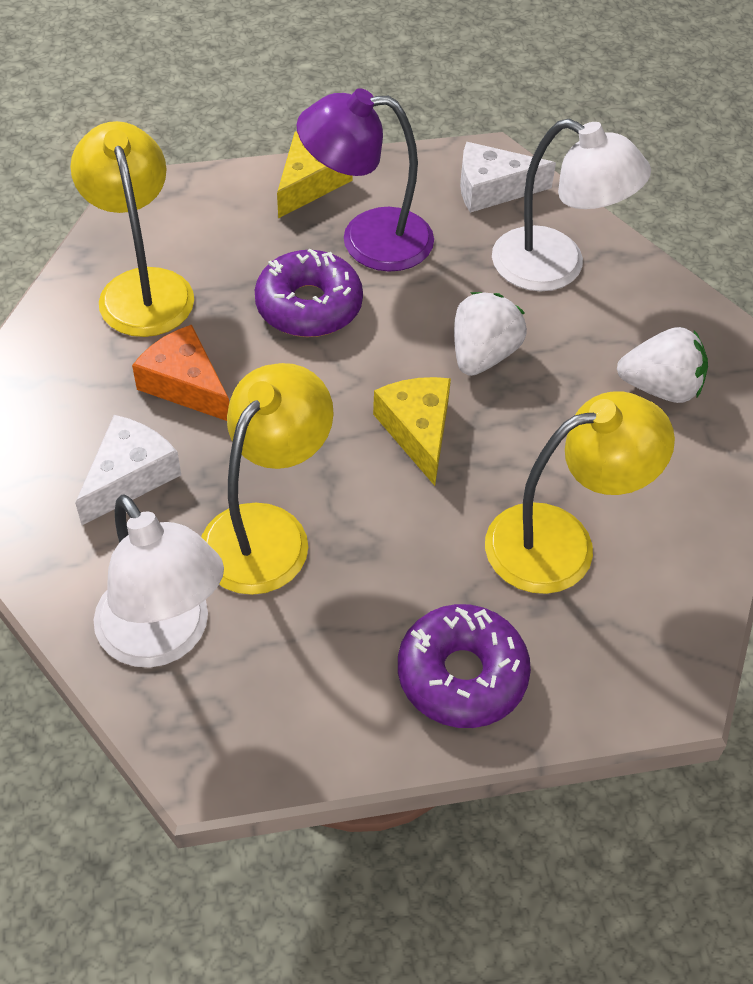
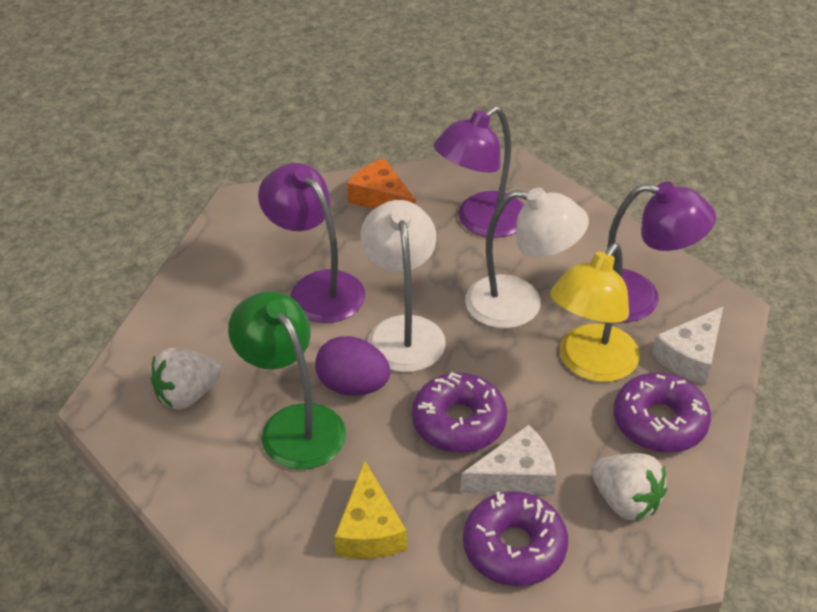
green lamp: 0 -> 1
purple donut: 2 -> 3
purple egg: 0 -> 1
purple lamp: 1 -> 3
yellow cheese: 2 -> 1
yellow lamp: 3 -> 1

